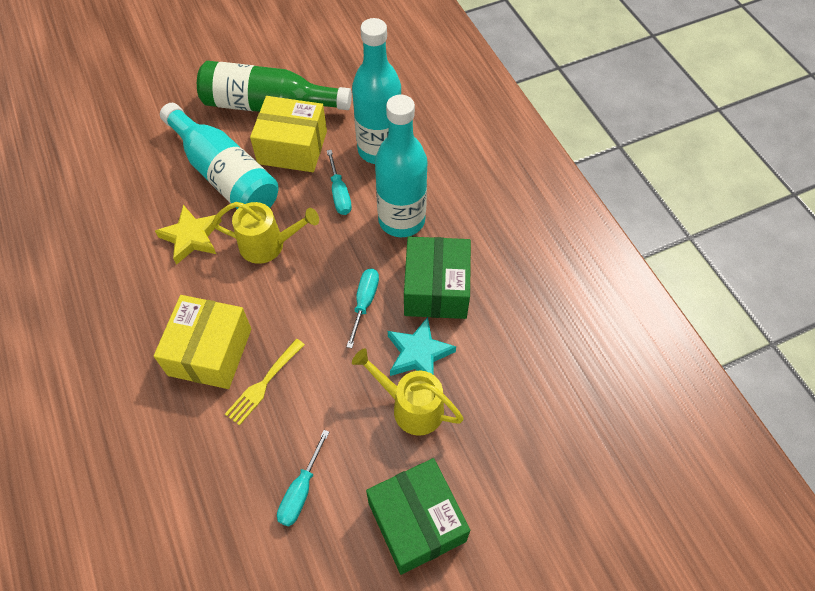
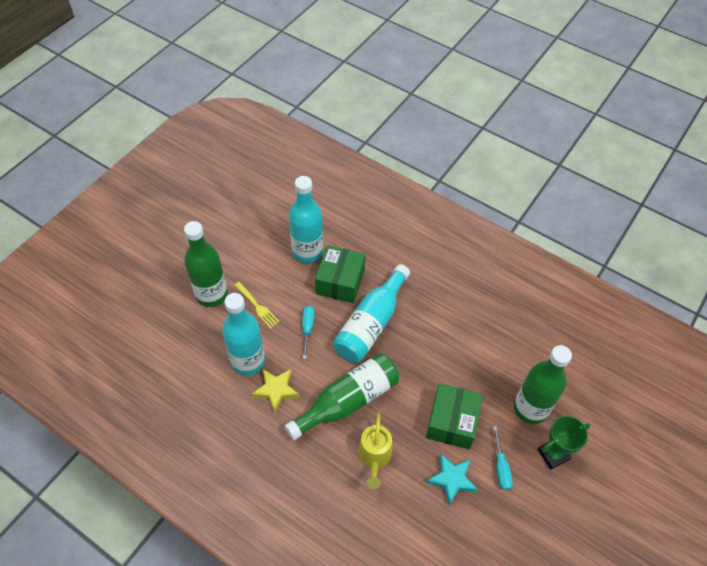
green bottle: 1 -> 3
green trophy: 0 -> 1
turquoise screwdriver: 3 -> 2
yellow box: 2 -> 0
yellow watering can: 2 -> 1

